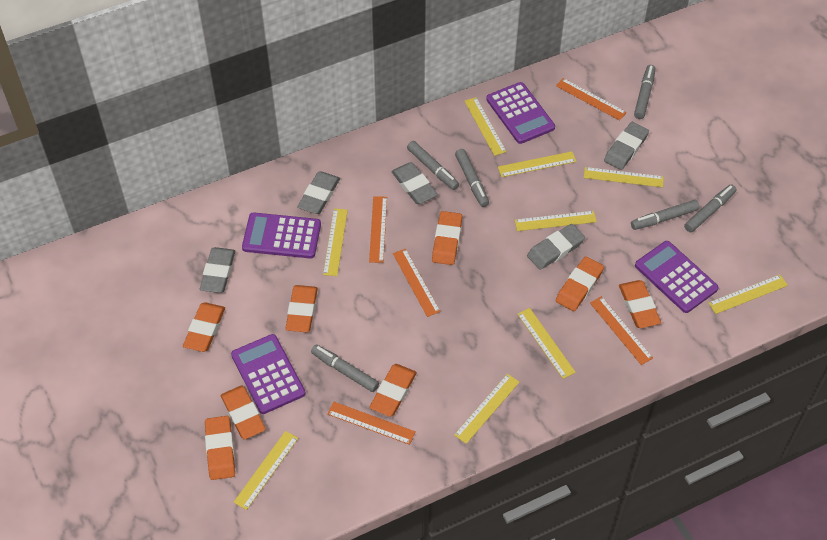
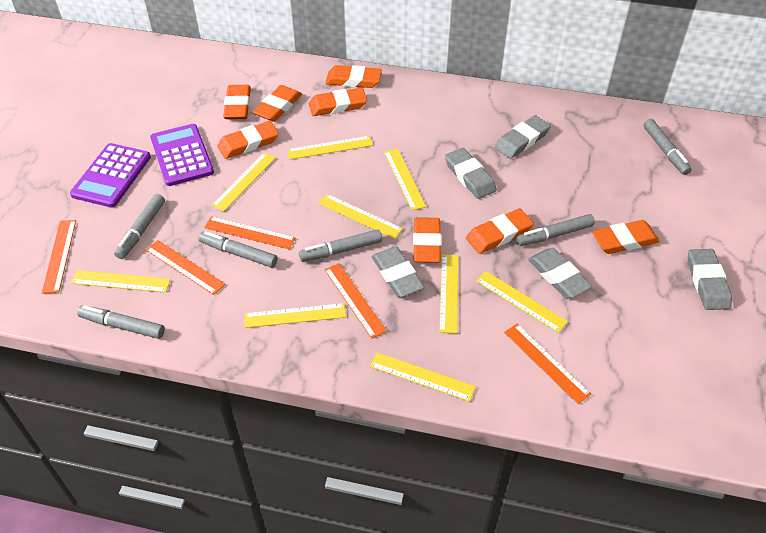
purple calculator: 4 -> 2

